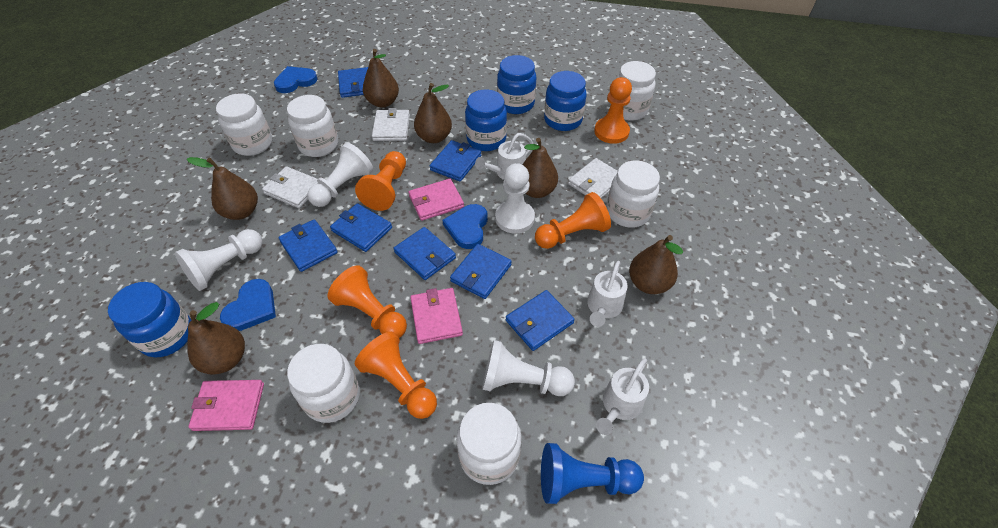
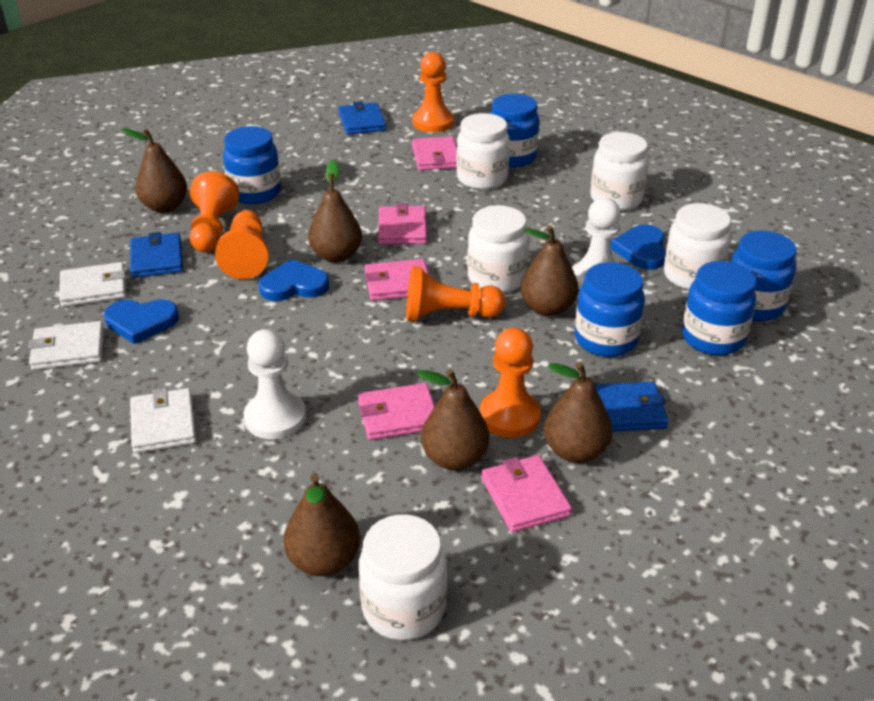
blue jar: 4 -> 5
blue pawn: 1 -> 0
blue wallet: 7 -> 3
pink wallet: 3 -> 5
white jar: 6 -> 5
white pawn: 4 -> 2
white watering can: 3 -> 0

